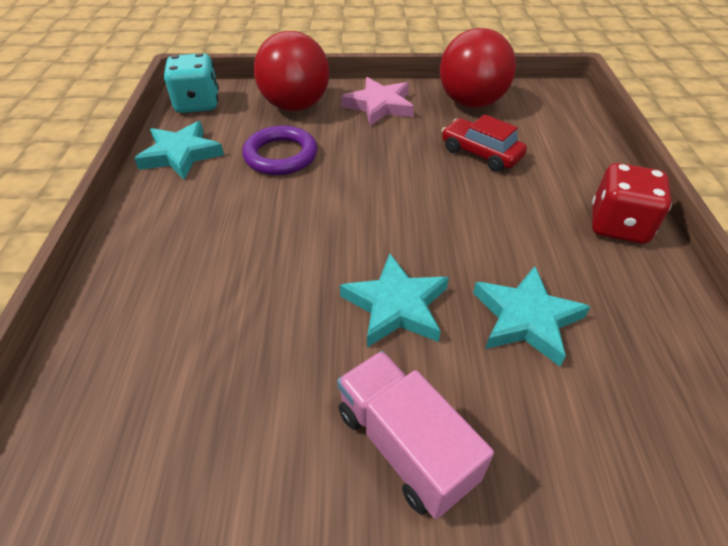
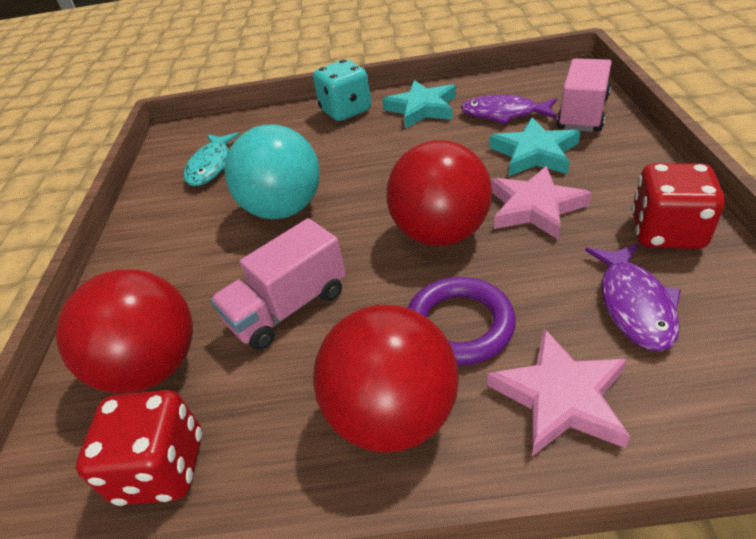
pink star: 1 -> 2
pink truck: 1 -> 2
purple fish: 0 -> 2
red ball: 2 -> 3
red car: 1 -> 0
red dice: 1 -> 2
turquoise ball: 0 -> 1
turquoise fish: 0 -> 1
turquoise star: 3 -> 2

